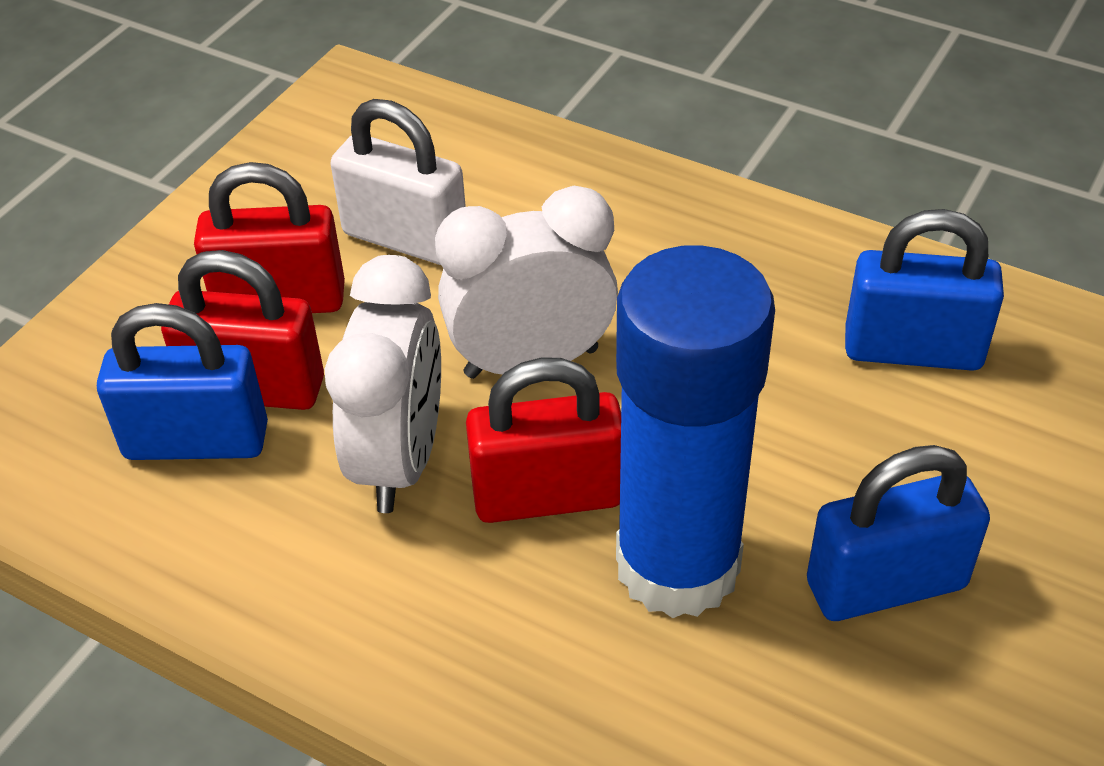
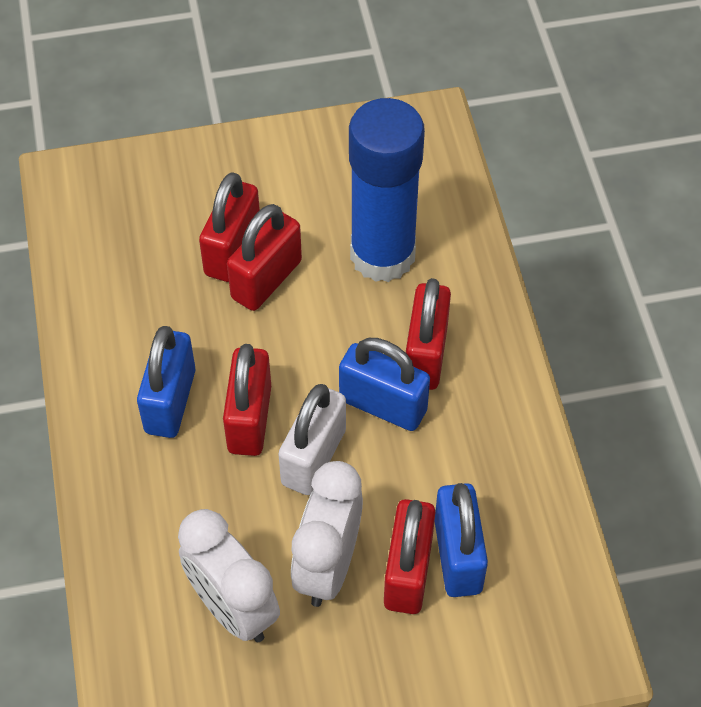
red padlock: 3 -> 5

